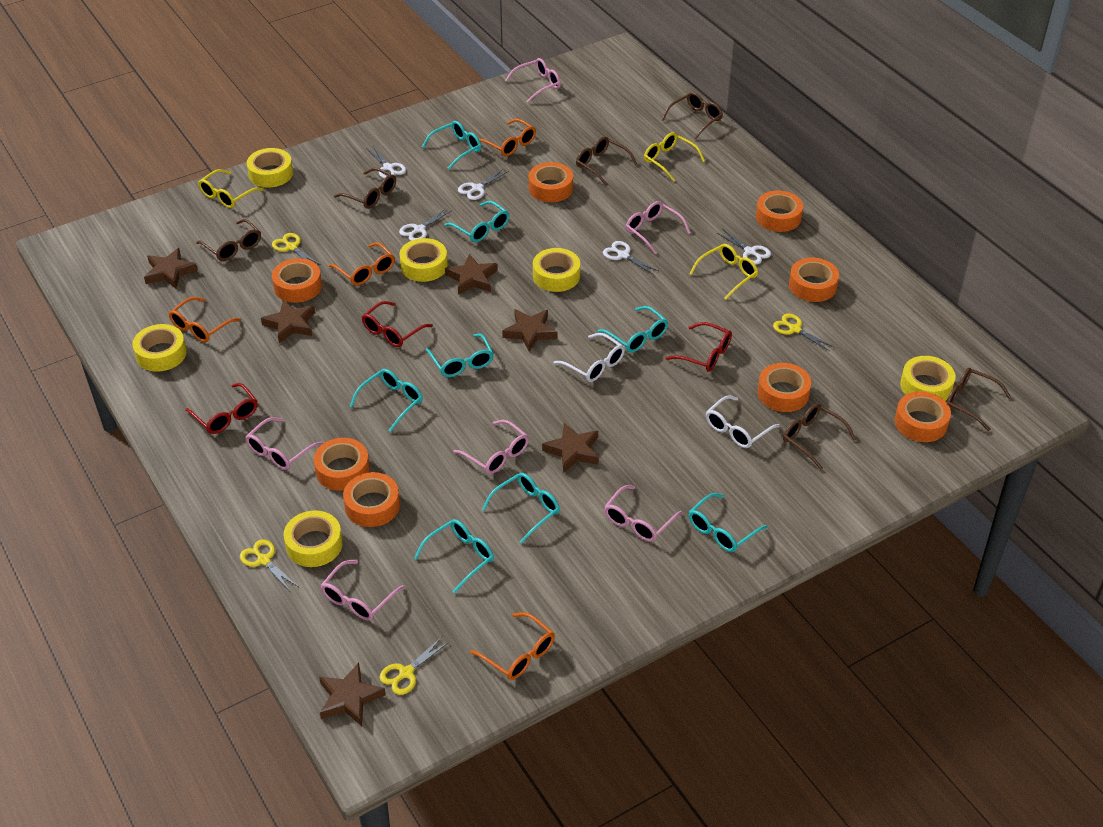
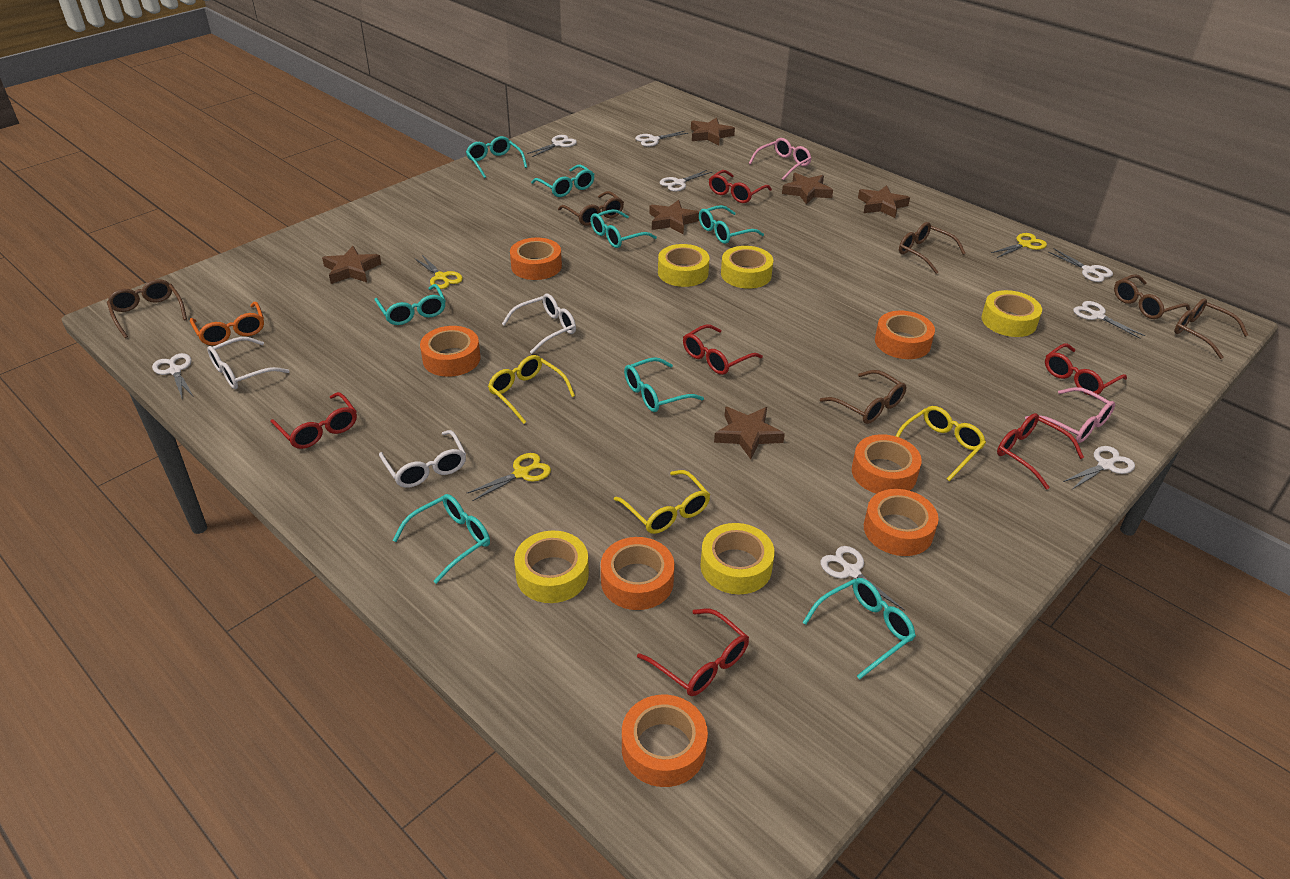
orange glasses: 4 -> 1
orange tape: 8 -> 7
pink glasses: 6 -> 2
red glasses: 3 -> 6
white glasses: 2 -> 3
white scissors: 5 -> 8
yellow scissors: 4 -> 3
yellow tape: 6 -> 5

